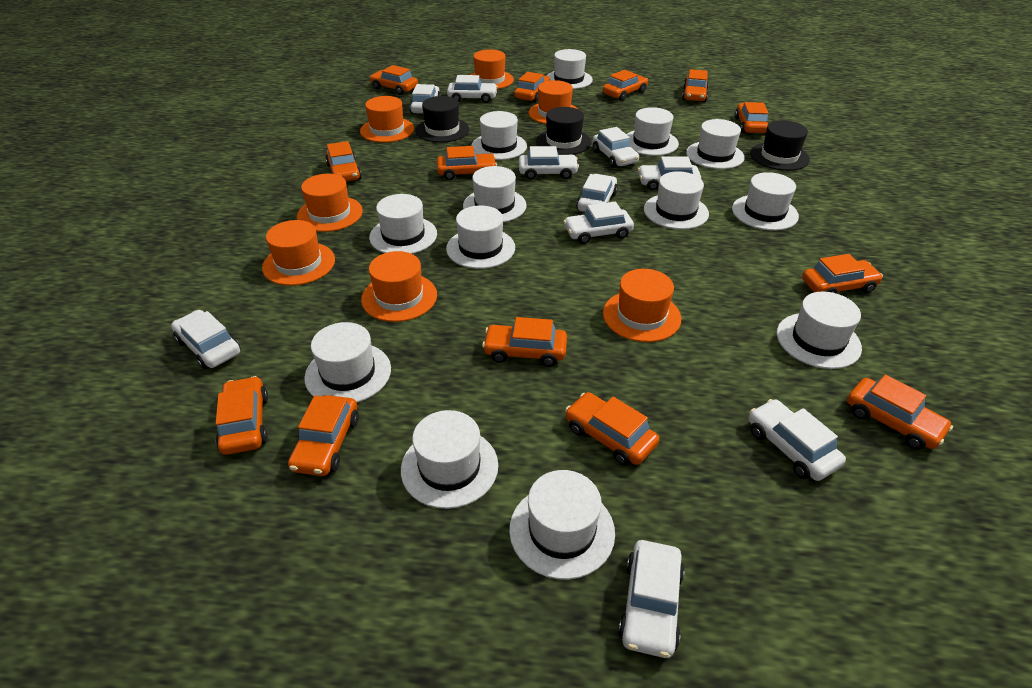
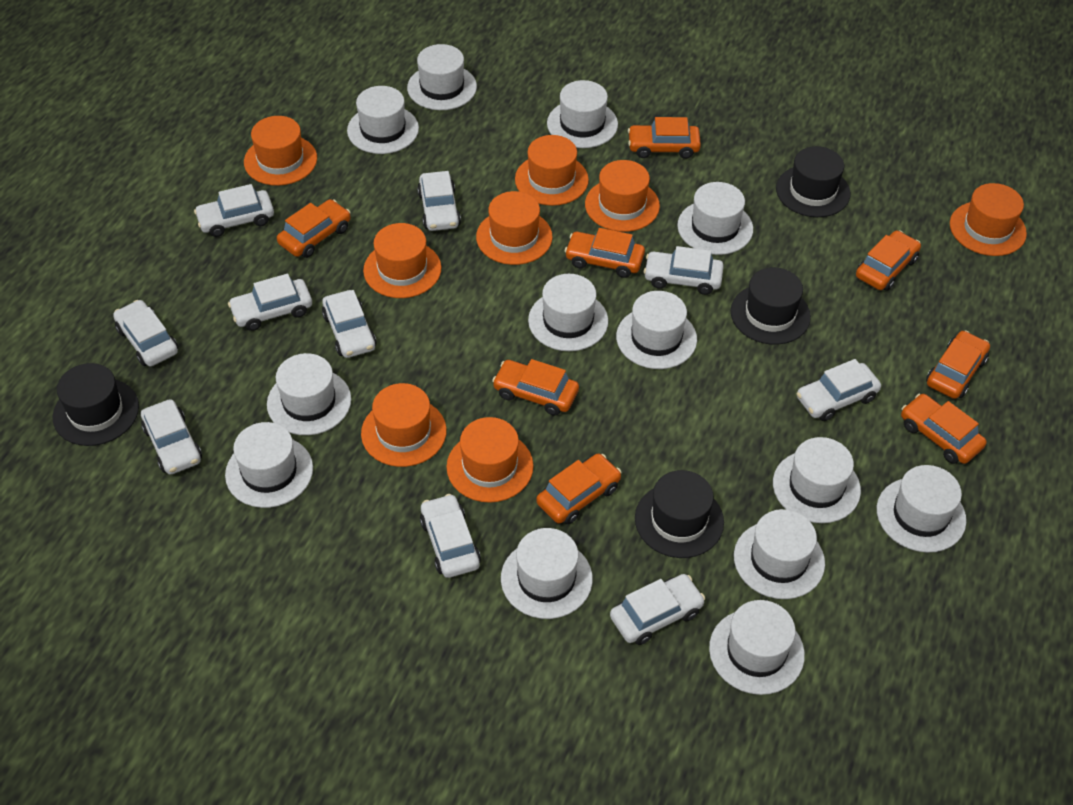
black hat: 3 -> 4
orange car: 13 -> 8
orange hat: 7 -> 8

